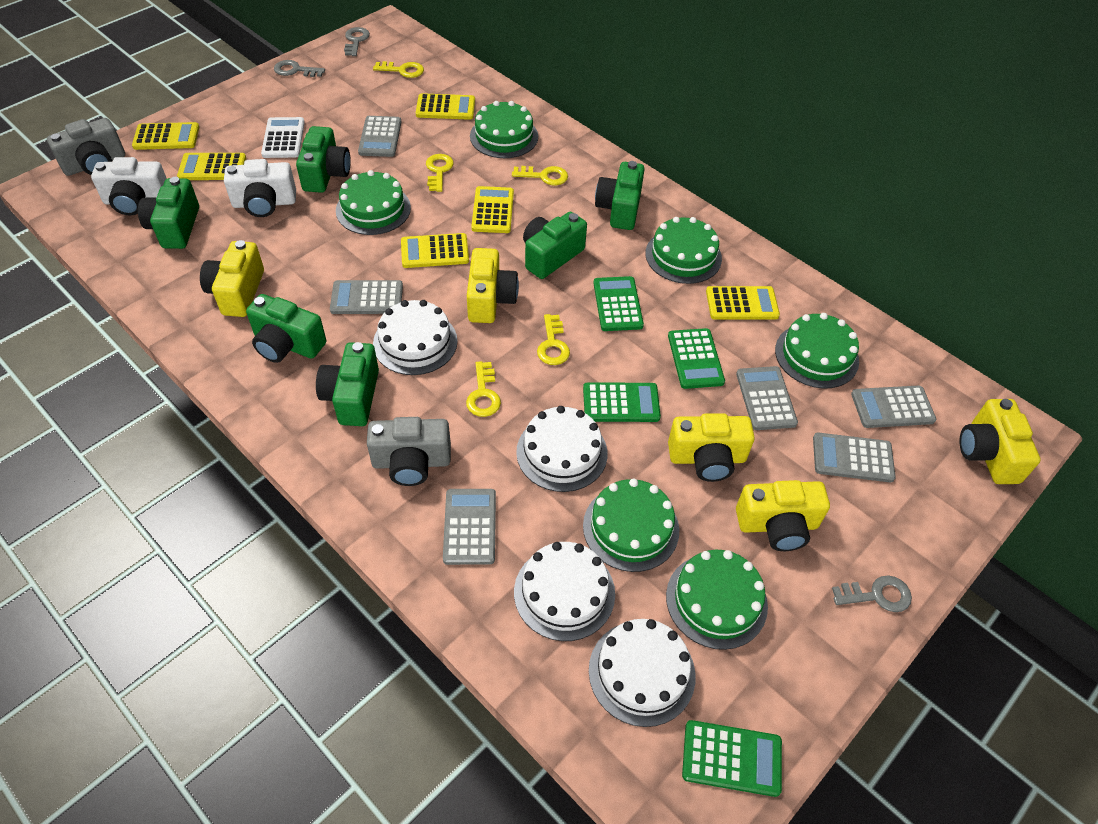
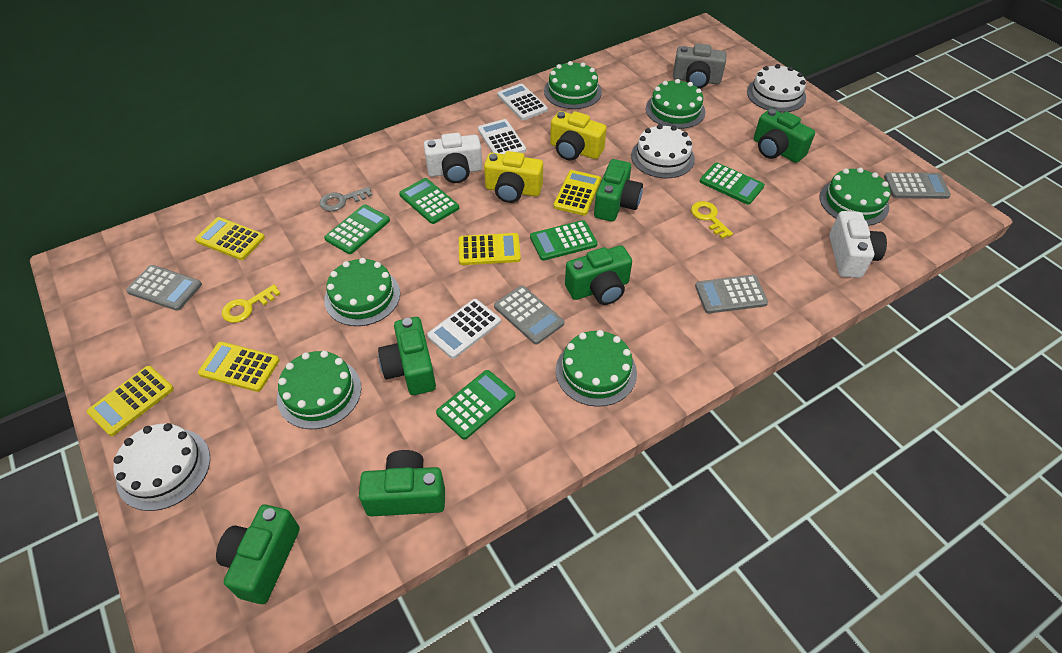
green calculator: 4 -> 5
grey calculator: 6 -> 4
grey camera: 2 -> 1
grey key: 3 -> 1
white cake: 4 -> 3
white calculator: 1 -> 3
yellow calculator: 6 -> 5
yellow camera: 5 -> 2
yellow key: 5 -> 2

